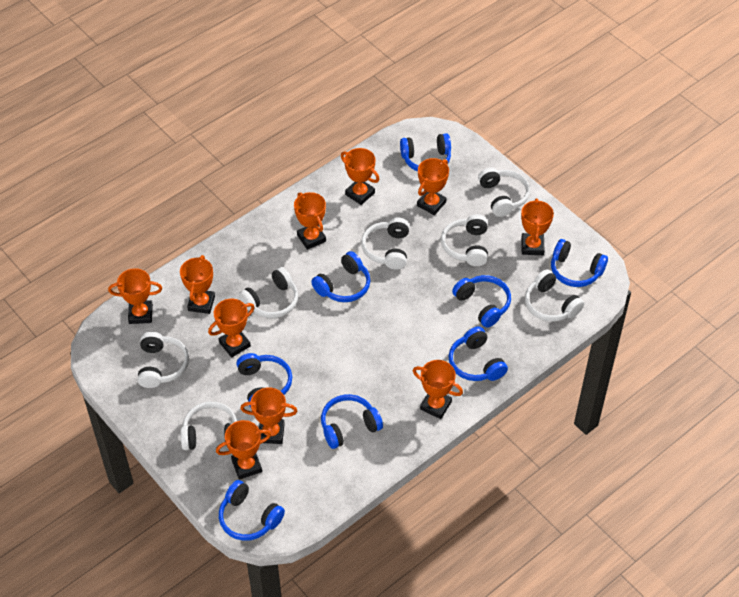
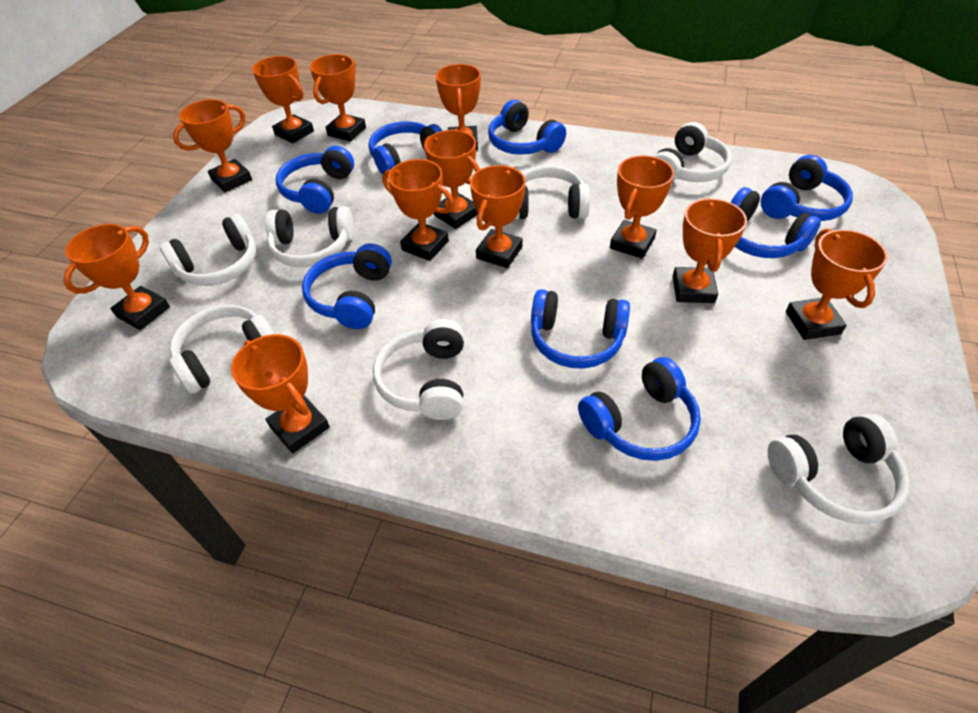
orange trophy: 10 -> 12

